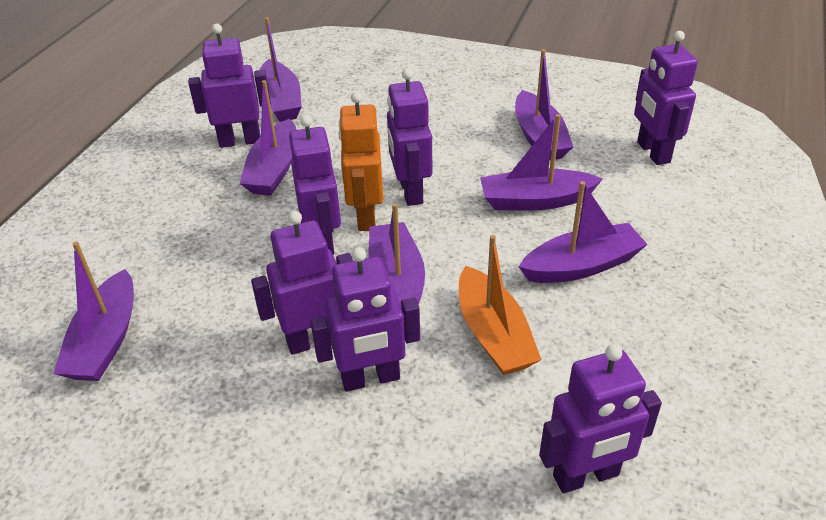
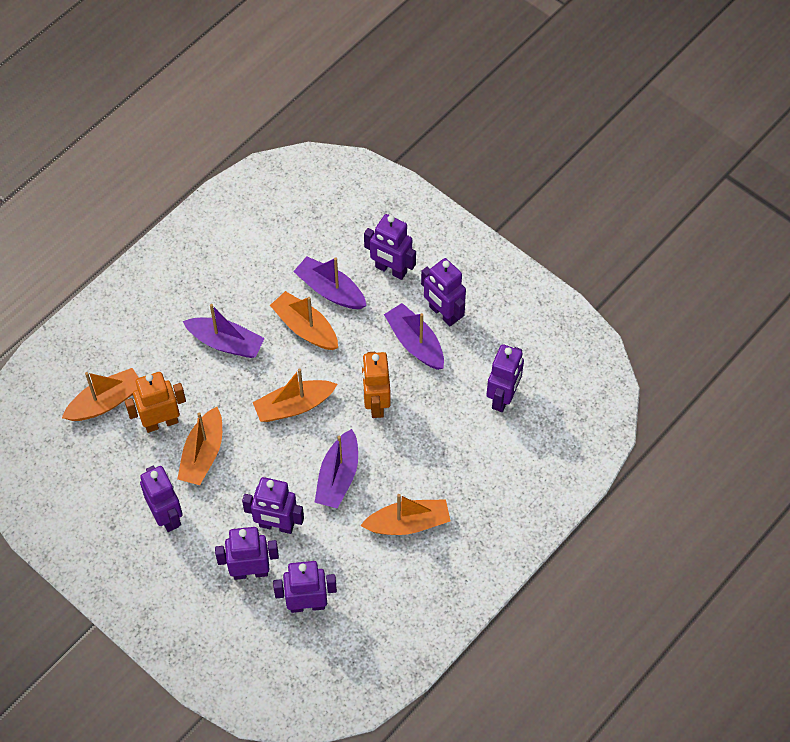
orange boat: 1 -> 5
orange robot: 1 -> 2
purple boat: 7 -> 4

